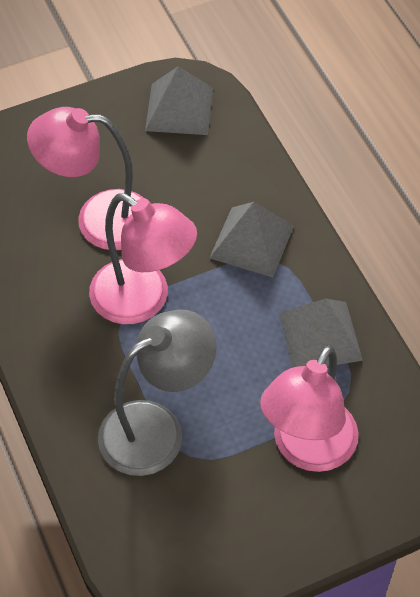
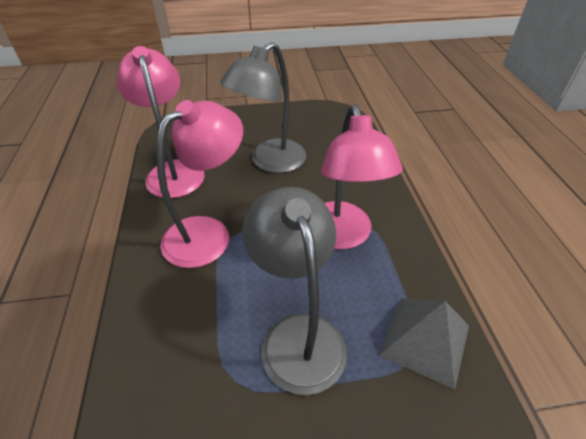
grey lamp: 1 -> 2
grey pyramid: 3 -> 1

